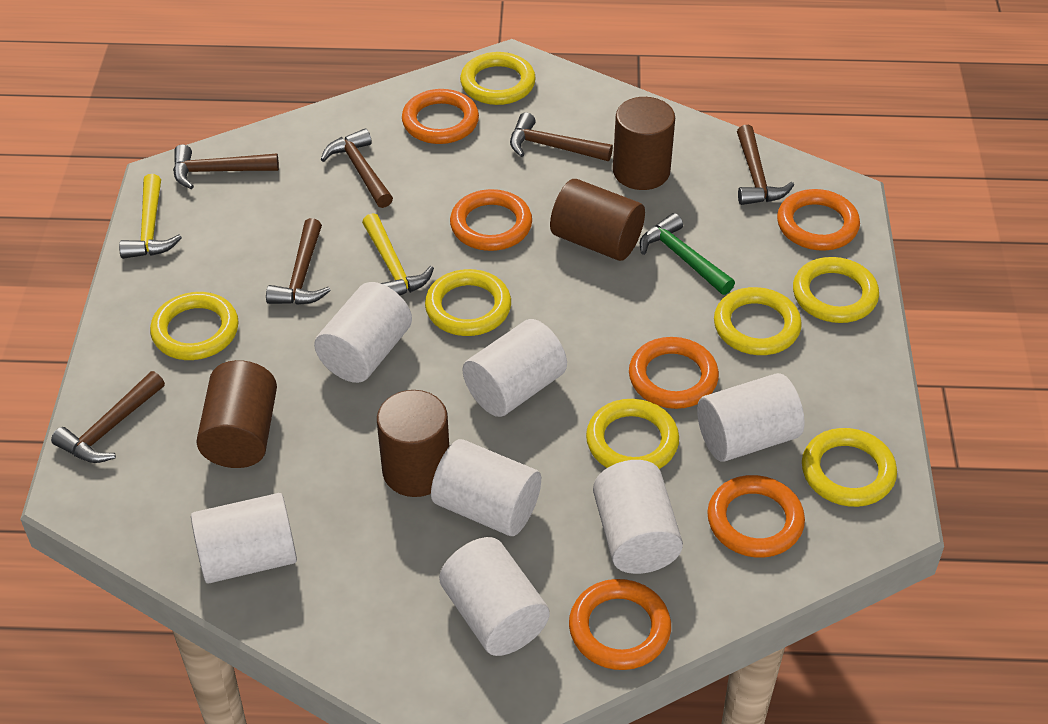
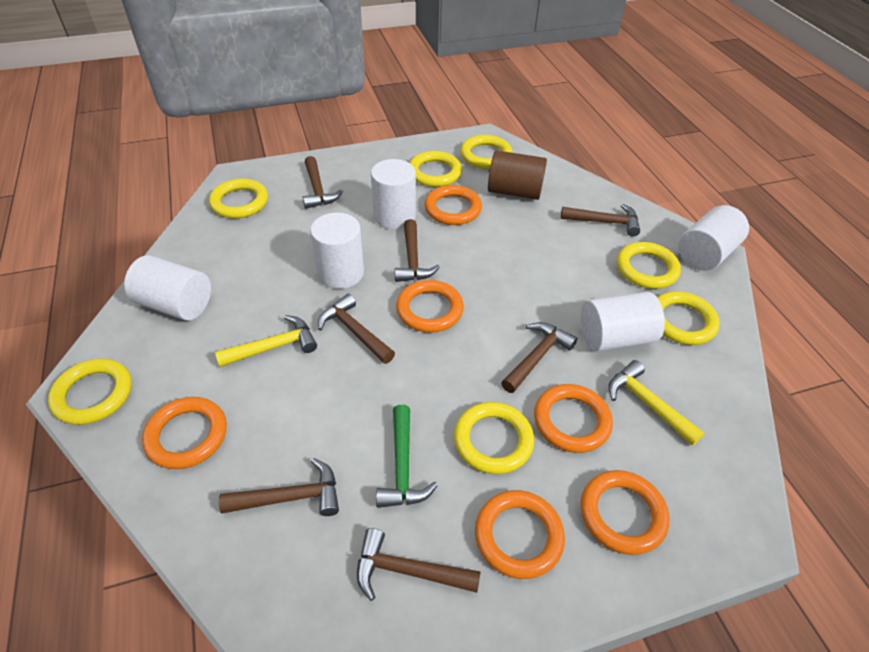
brown cylinder: 4 -> 1
brown hammer: 6 -> 7
white cylinder: 7 -> 5

